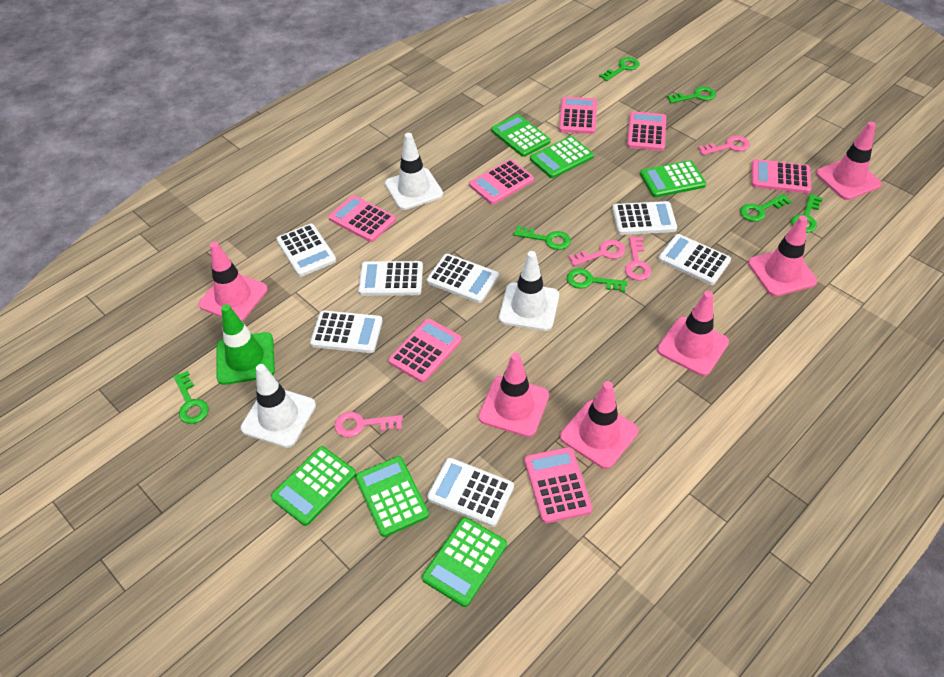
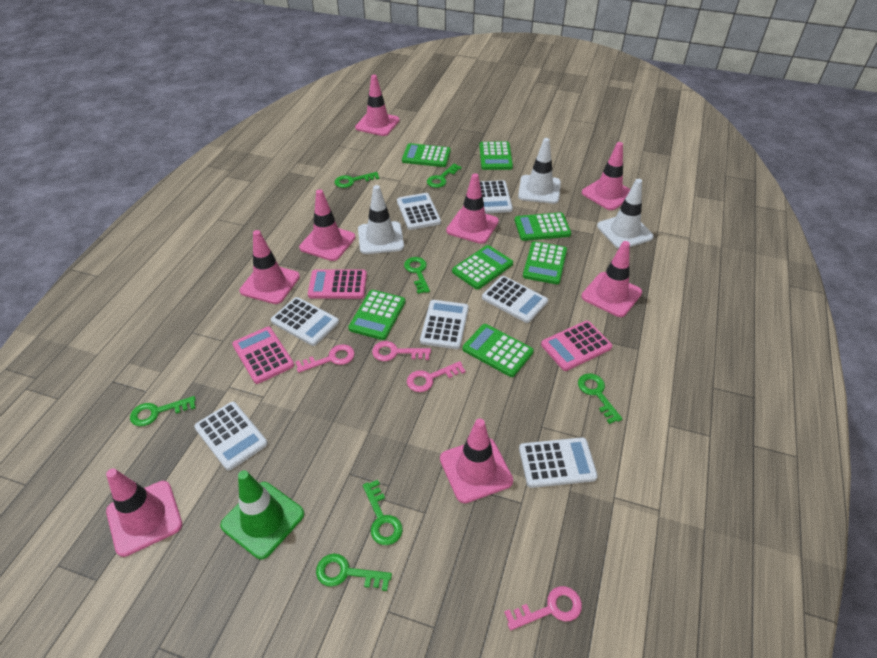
green calculator: 6 -> 7
pink calculator: 7 -> 3
pink traffic cone: 6 -> 8

